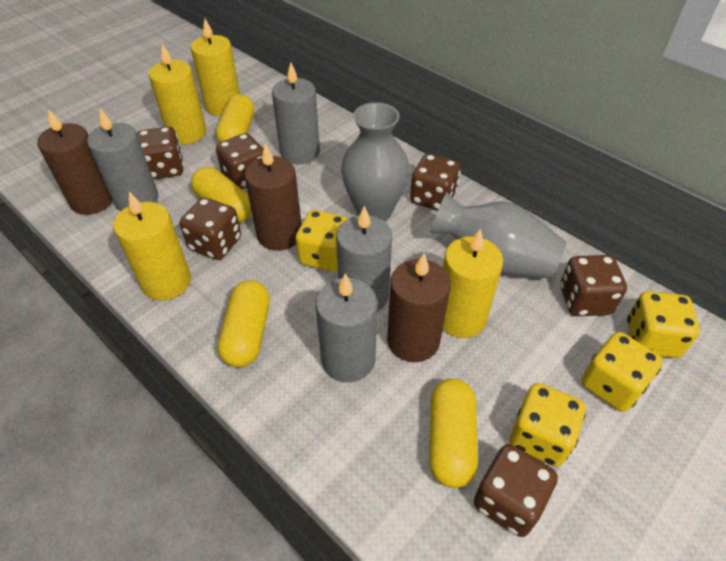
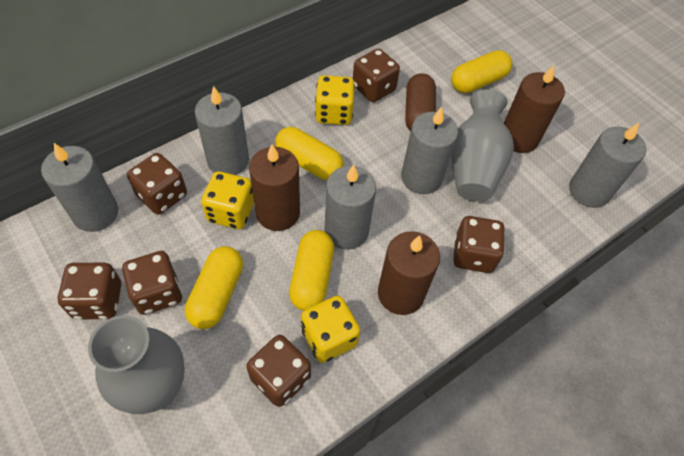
brown capsule: 0 -> 1
grey candle: 4 -> 5
yellow candle: 4 -> 0
yellow dice: 4 -> 3

